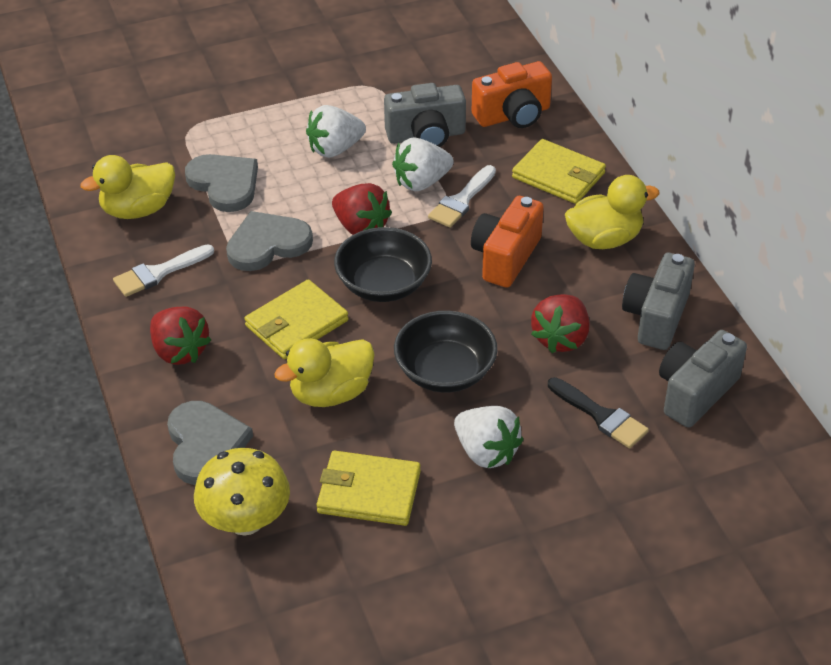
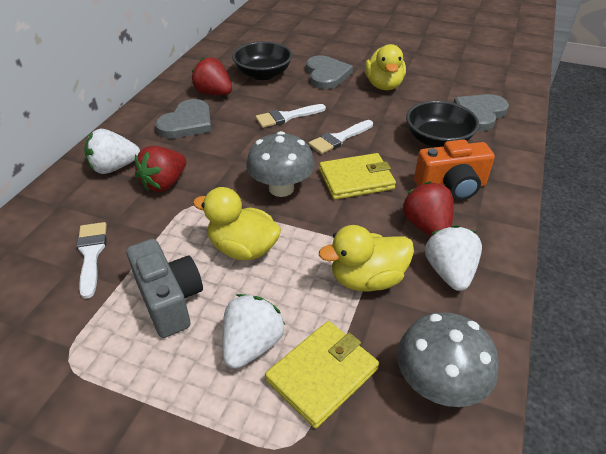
black brush: 1 -> 0
grey camera: 3 -> 1
grey mushroom: 0 -> 2
orange camera: 2 -> 1
white brush: 2 -> 3
yellow mushroom: 1 -> 0
yellow wallet: 3 -> 2

